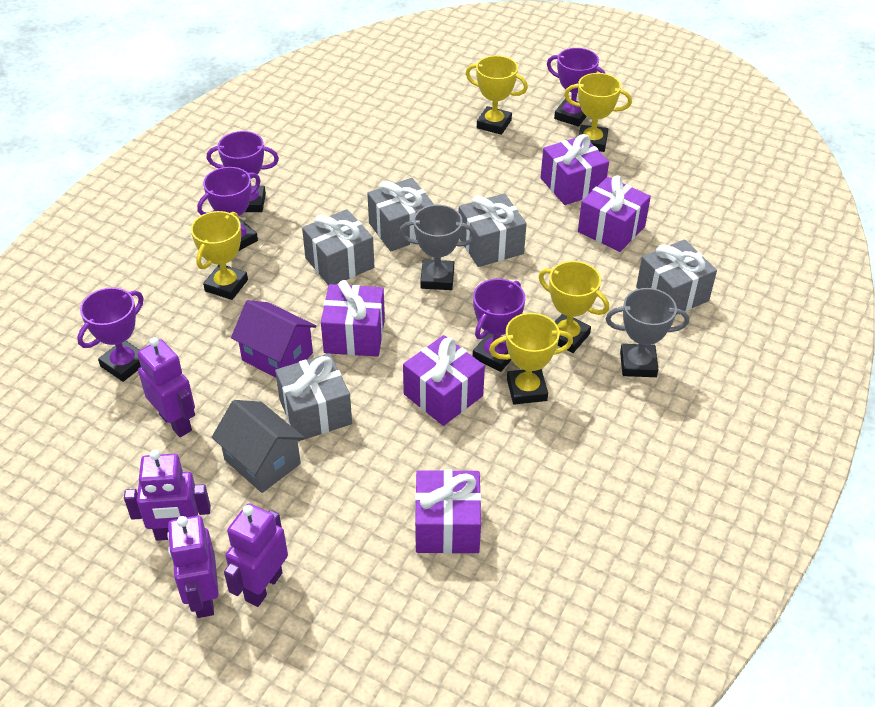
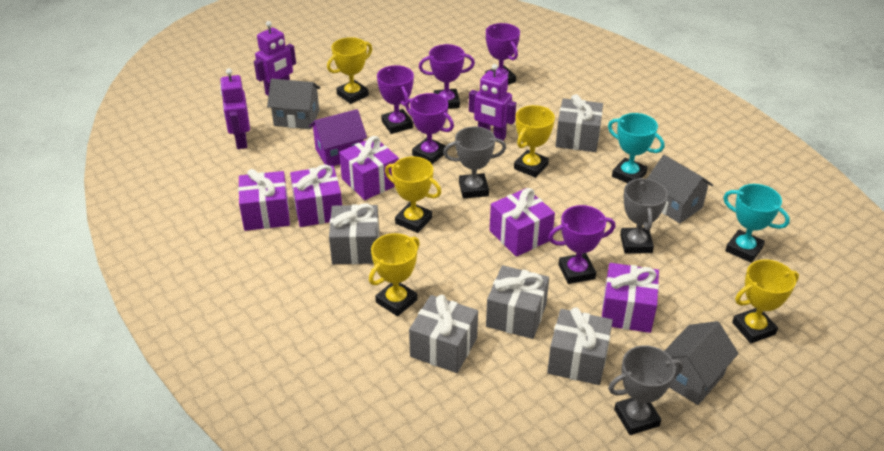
grey house: 1 -> 3
grey trophy: 2 -> 3
purple robot: 4 -> 3
turquoise trophy: 0 -> 2

